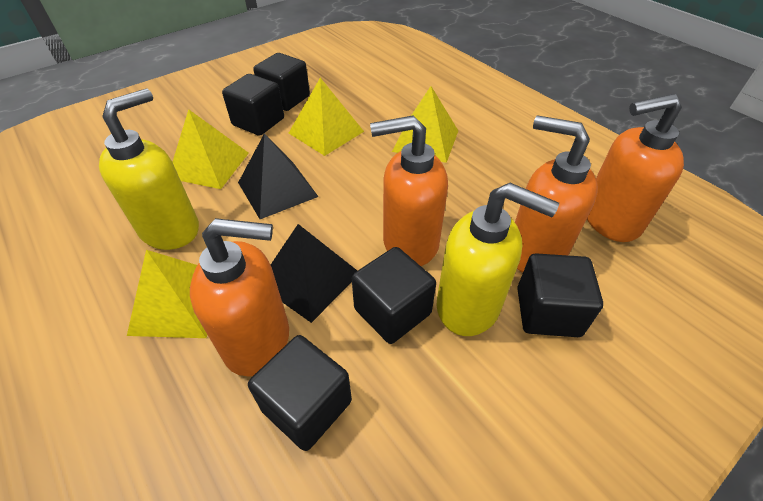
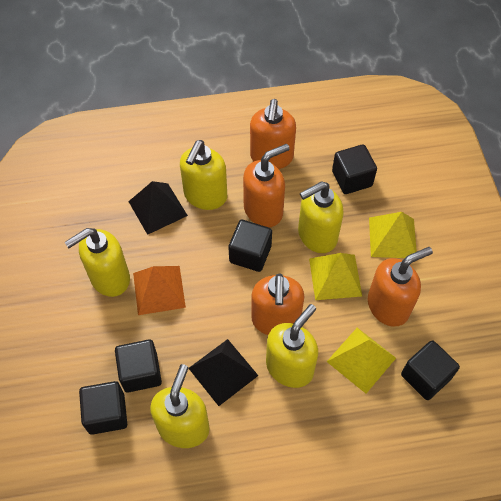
orange pyramid: 0 -> 1
yellow pyramid: 4 -> 3
yellow soap dispenser: 2 -> 5

